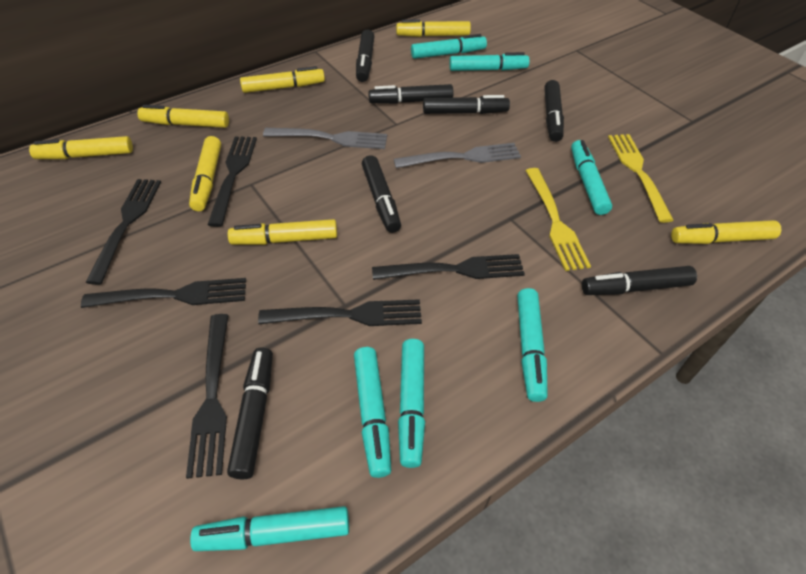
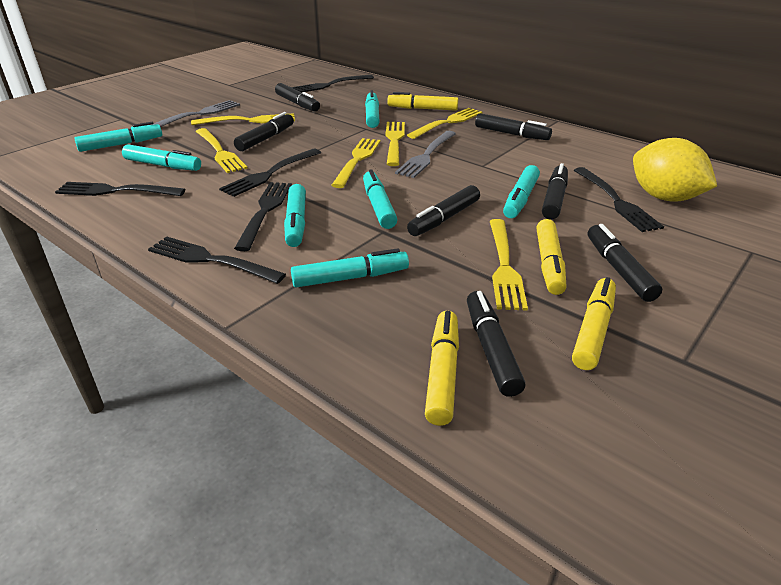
yellow fork: 2 -> 6
yellow lemon: 0 -> 1
yellow marker: 7 -> 4

